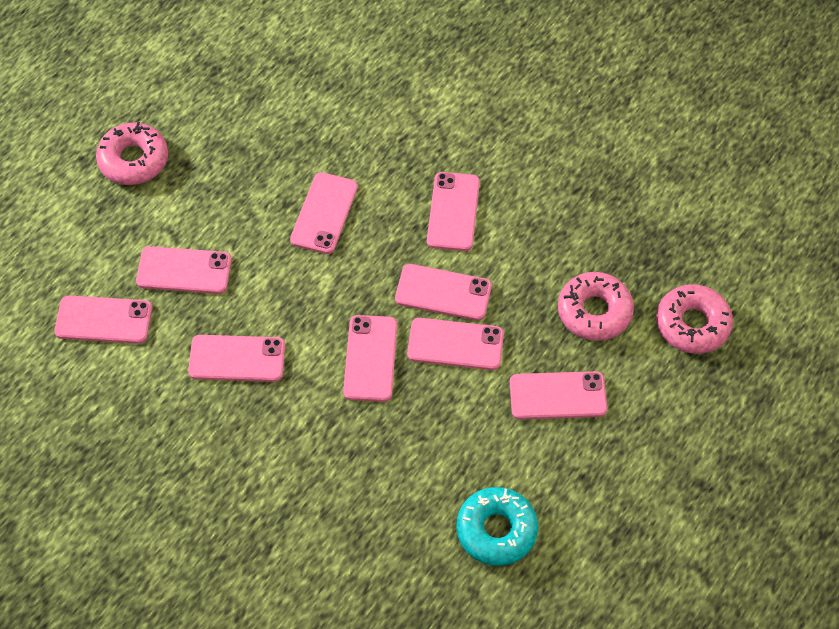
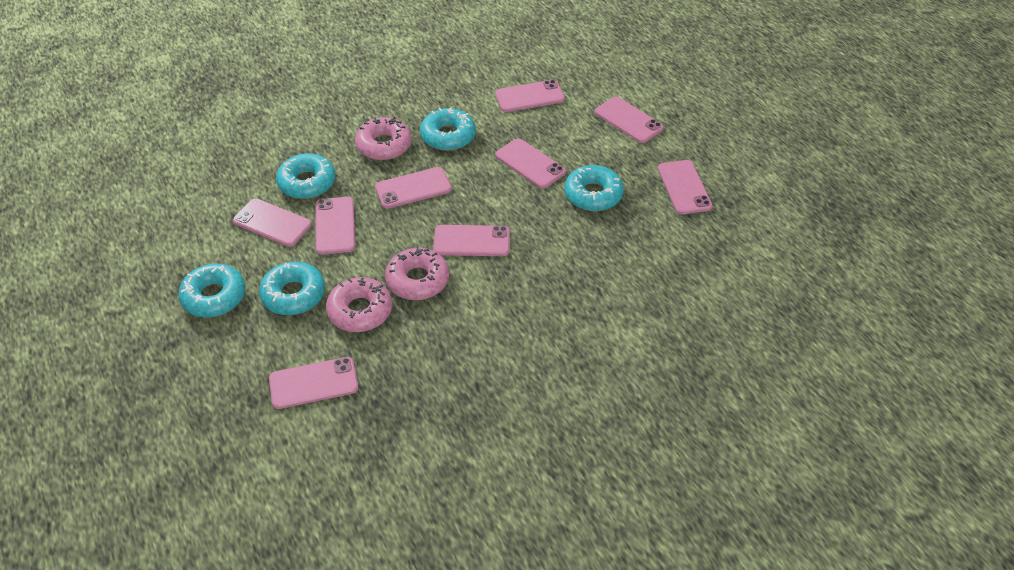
turquoise donut: 1 -> 5

